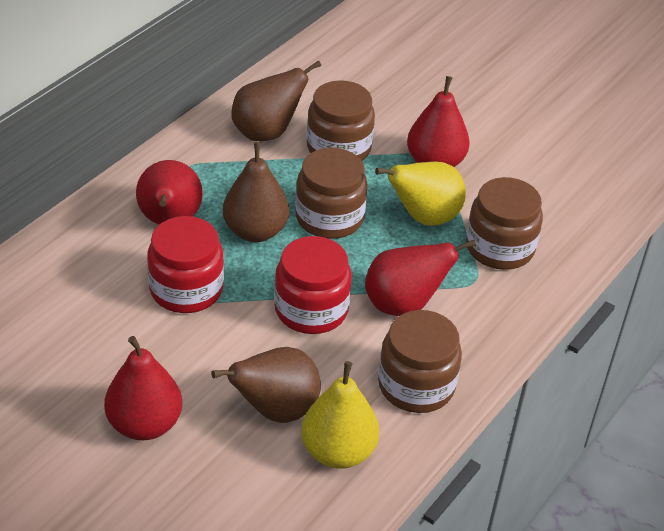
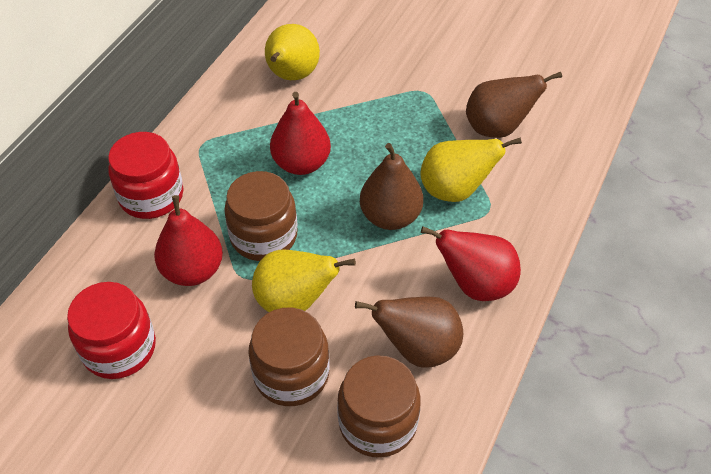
brown jar: 4 -> 3
red pear: 4 -> 3
yellow pear: 2 -> 3

